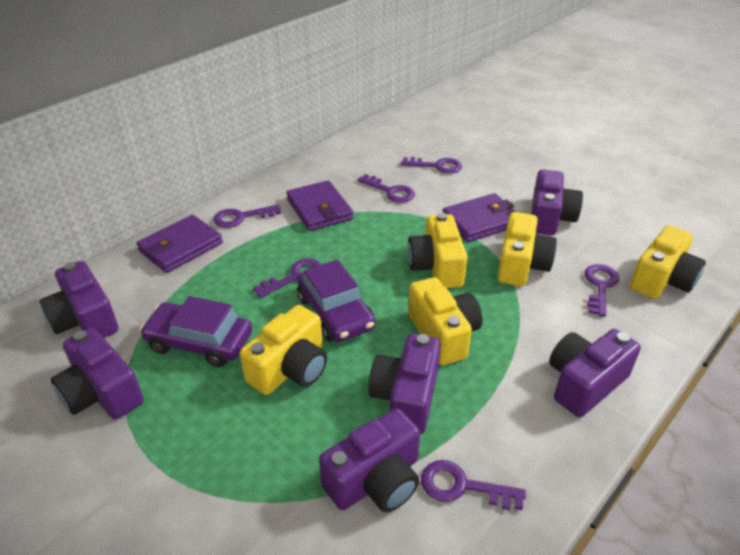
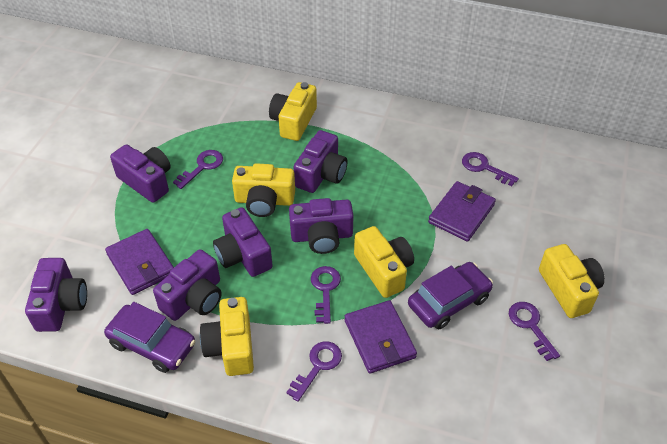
purple key: 6 -> 5

